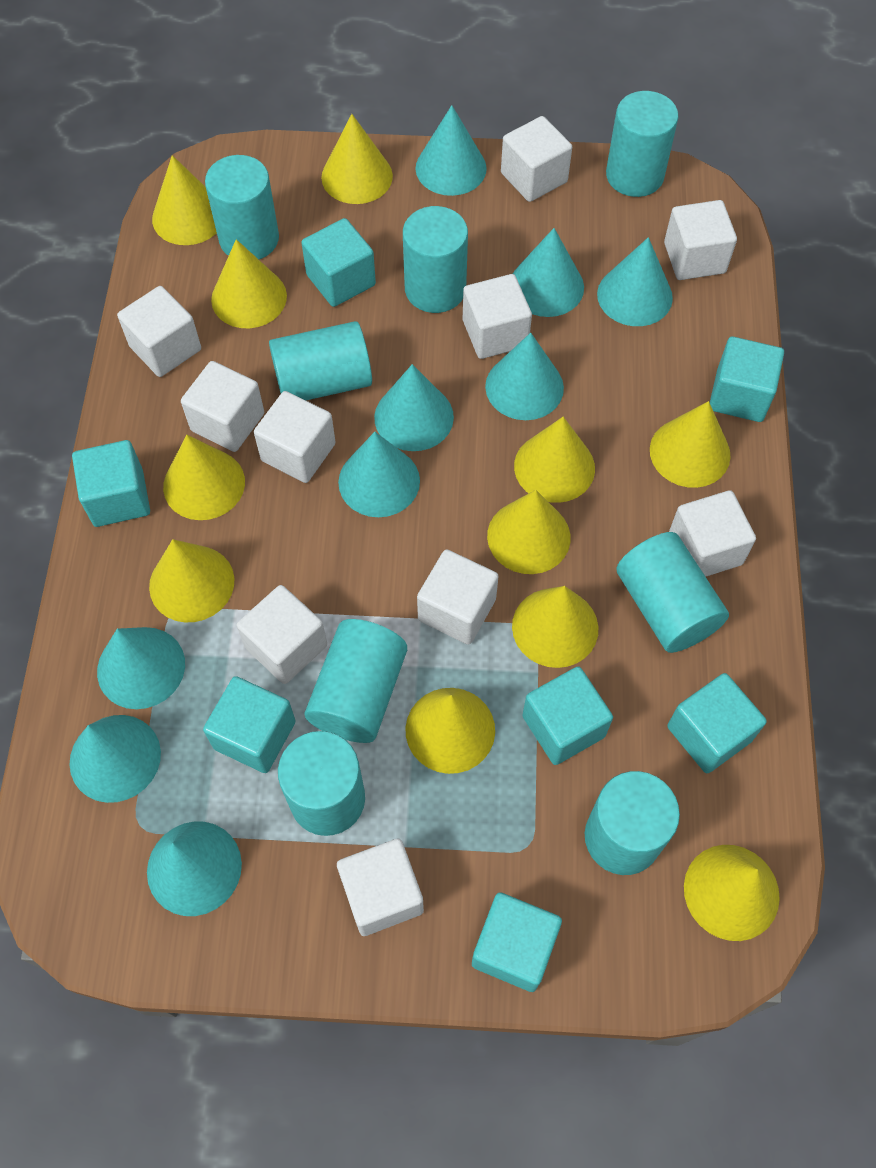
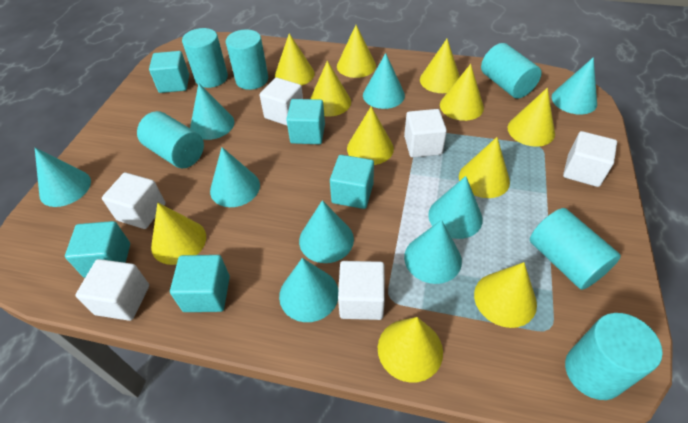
turquoise cube: 7 -> 5
turquoise cylinder: 8 -> 6
white cube: 10 -> 6

